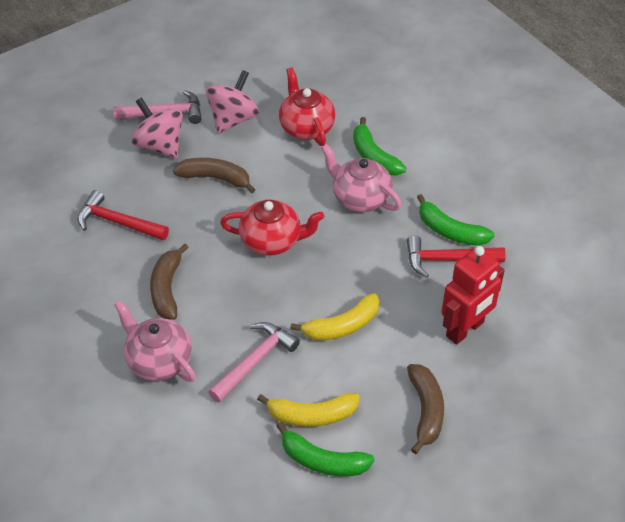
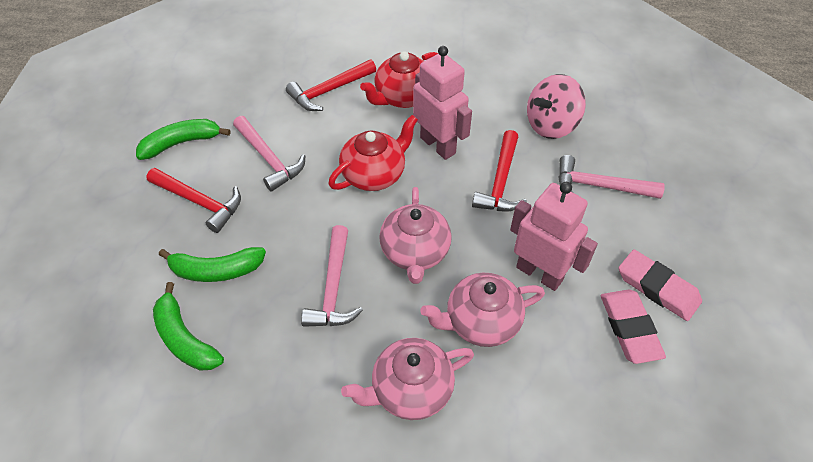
brown banana: 3 -> 0
pink eraser: 0 -> 2
pink hammer: 2 -> 3
pink robot: 0 -> 2
pink spinning top: 2 -> 1
pink teapot: 2 -> 3
red hammer: 2 -> 3
red robot: 1 -> 0
yellow banana: 2 -> 0

